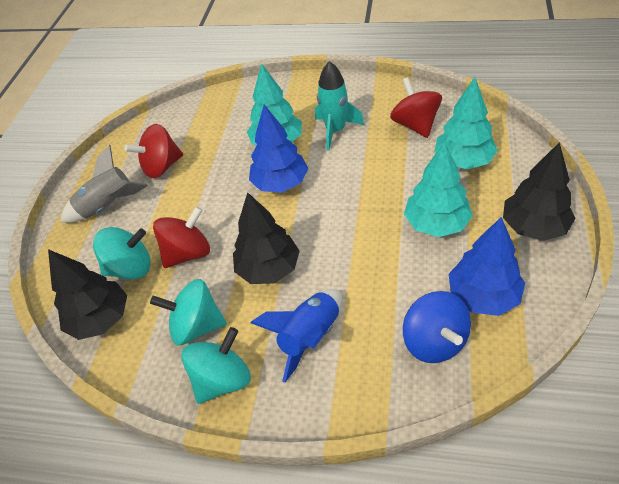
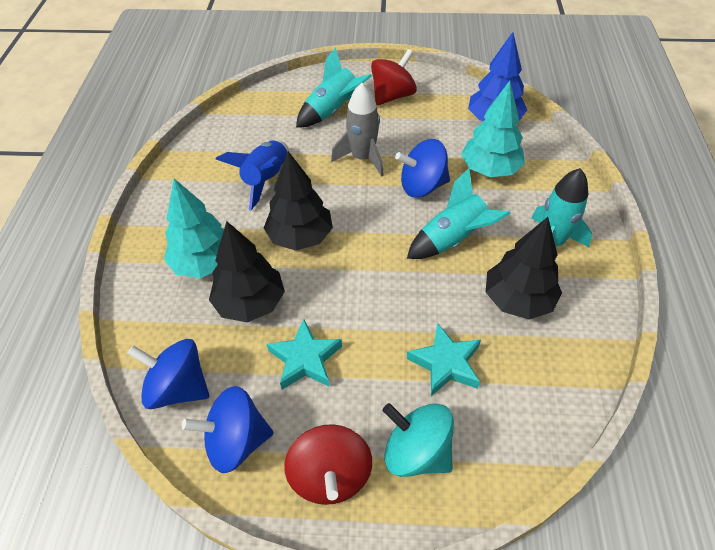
blue spinning top: 1 -> 3
blue tree: 2 -> 1
red spinning top: 3 -> 2
turquoise rocket: 1 -> 3
turquoise spinning top: 3 -> 1
turquoise star: 0 -> 2
turquoise tree: 3 -> 2

